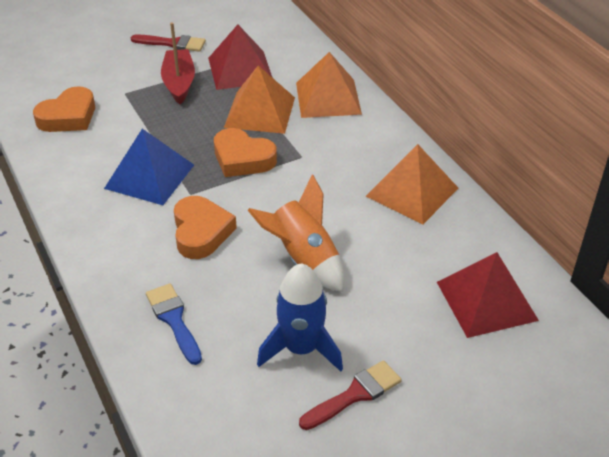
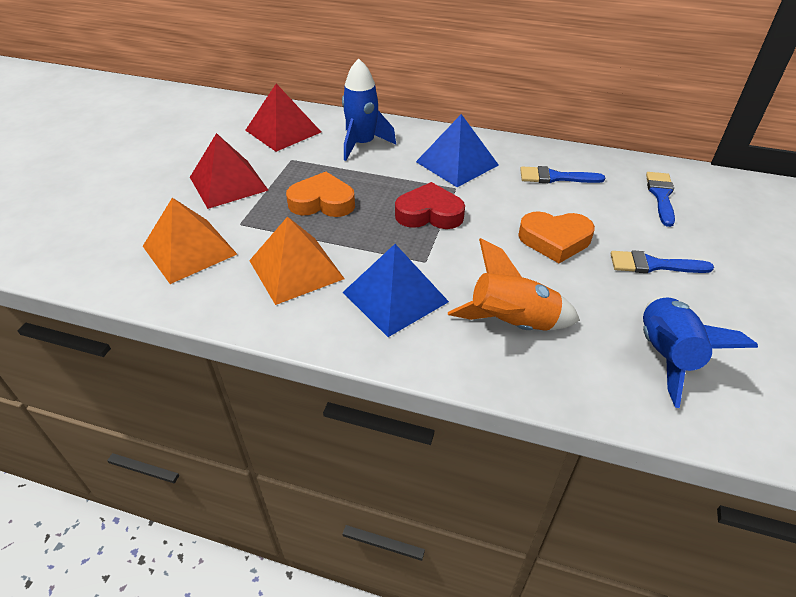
blue brush: 1 -> 3
blue pyramid: 1 -> 2
blue rocket: 1 -> 2
orange heart: 3 -> 2
orange pyramid: 3 -> 2
red boat: 1 -> 0
red brush: 2 -> 0
red heart: 0 -> 1

